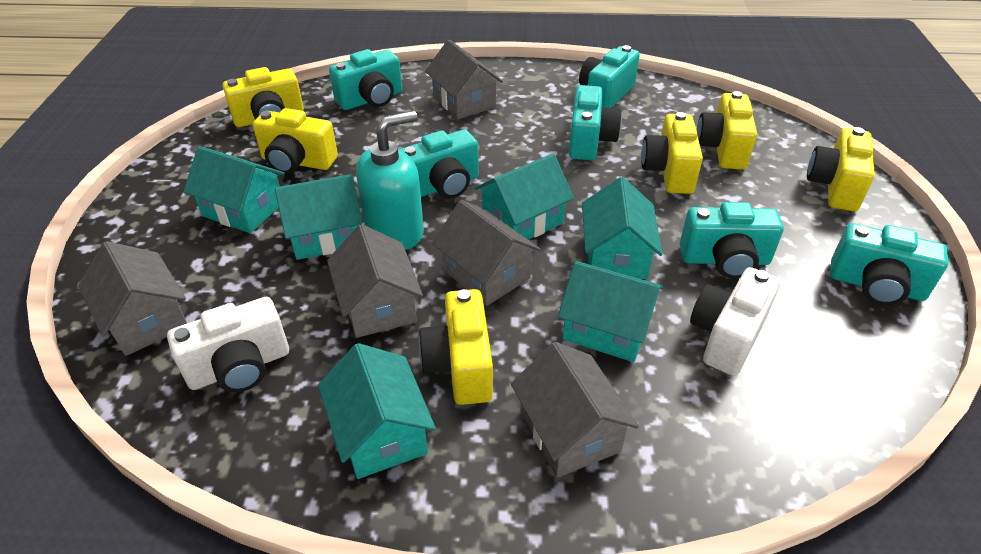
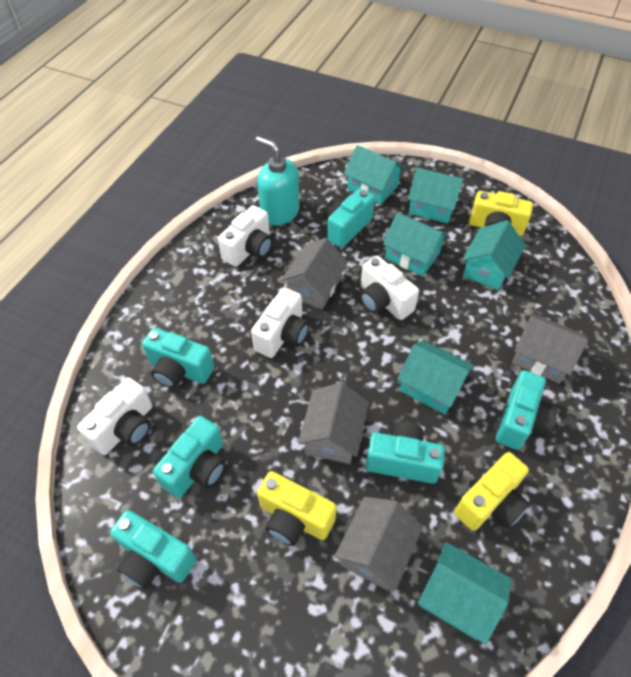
grey house: 5 -> 4
white camera: 2 -> 4
yellow camera: 6 -> 3

